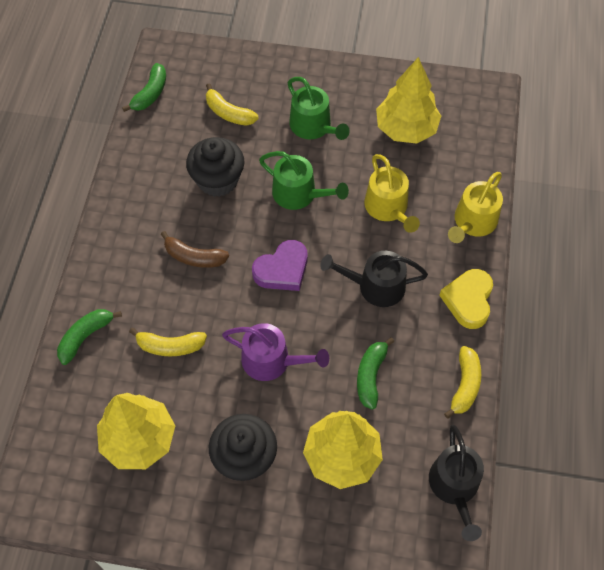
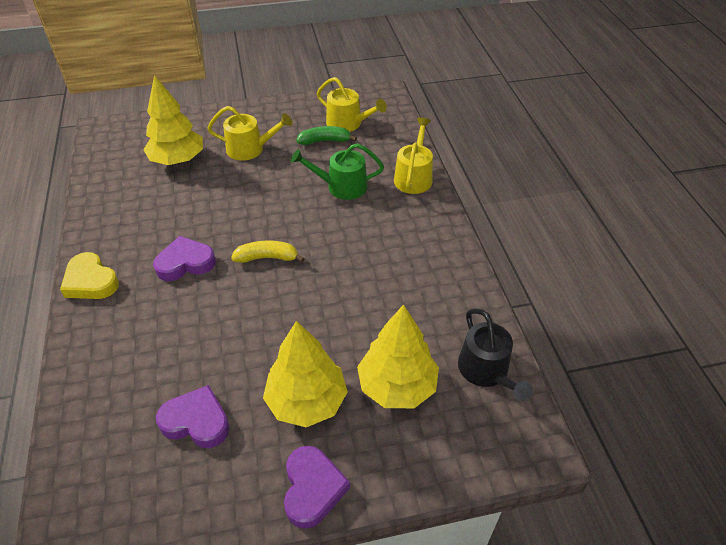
black cupcake: 2 -> 0
black watering can: 2 -> 1
brown banana: 1 -> 0
green banana: 3 -> 1
green watering can: 2 -> 1
purple heart: 1 -> 3
purple watering can: 1 -> 0
yellow banana: 3 -> 1
yellow watering can: 2 -> 3

